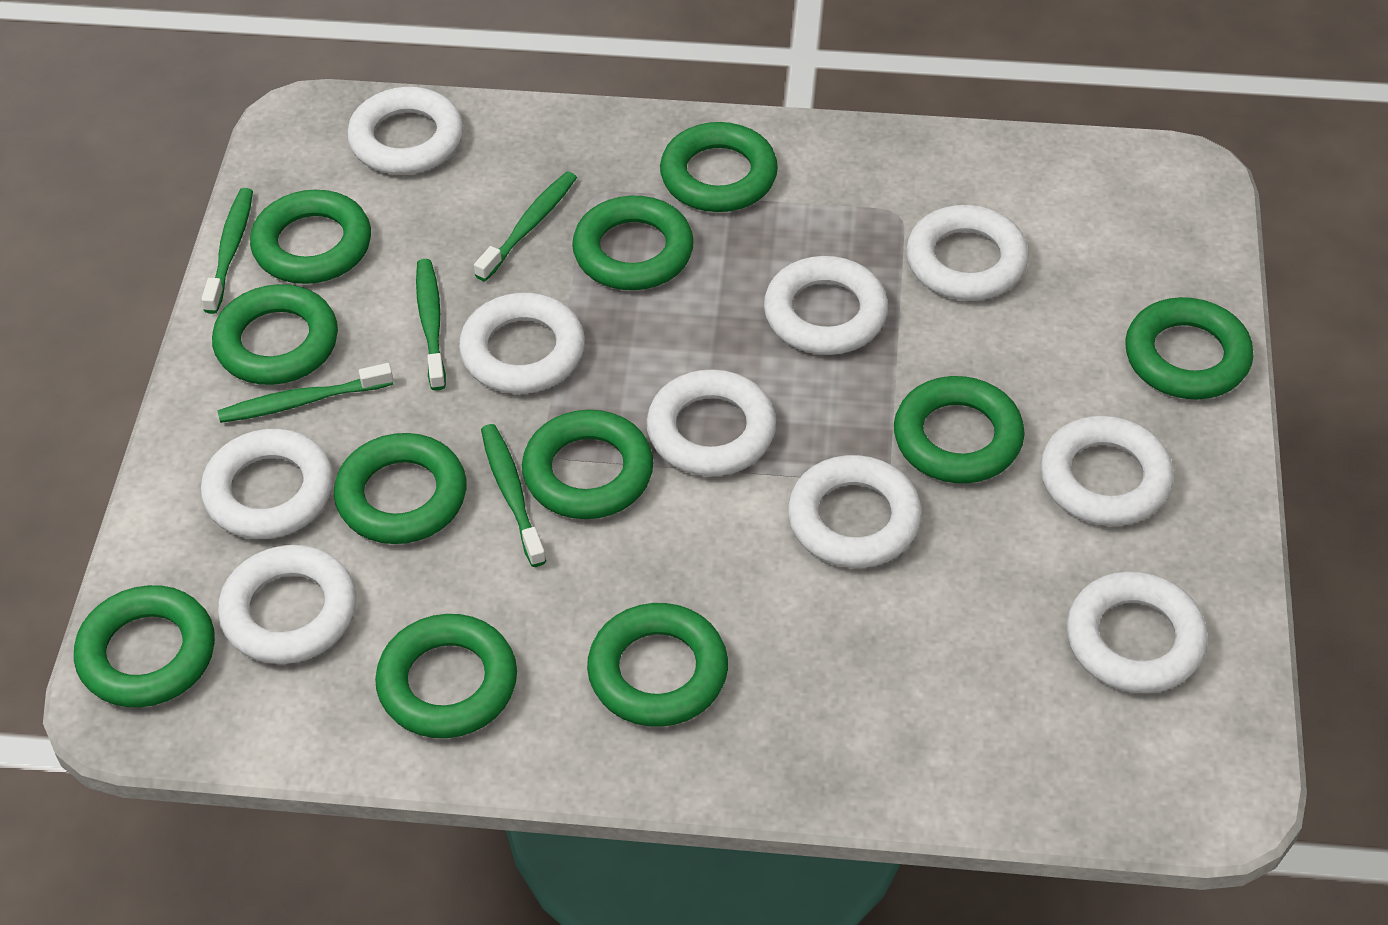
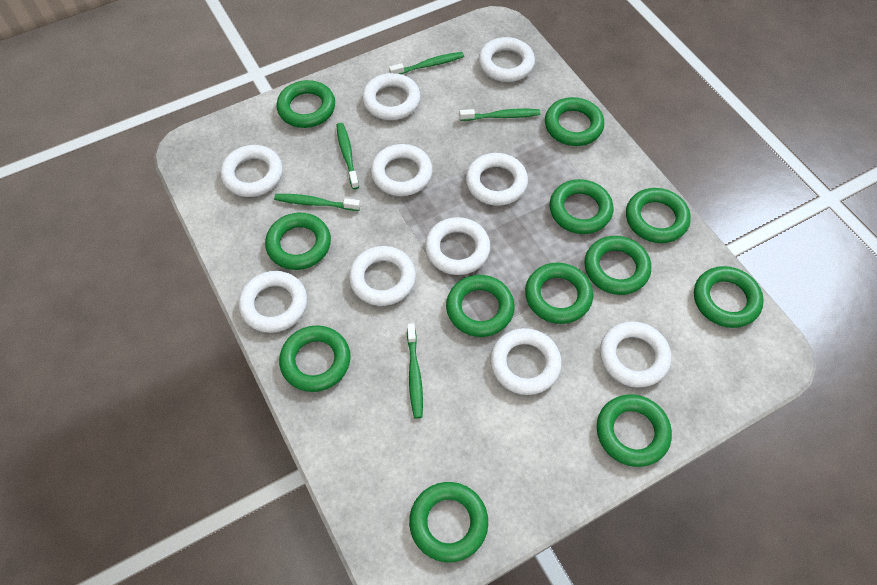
green ring: 11 -> 12

